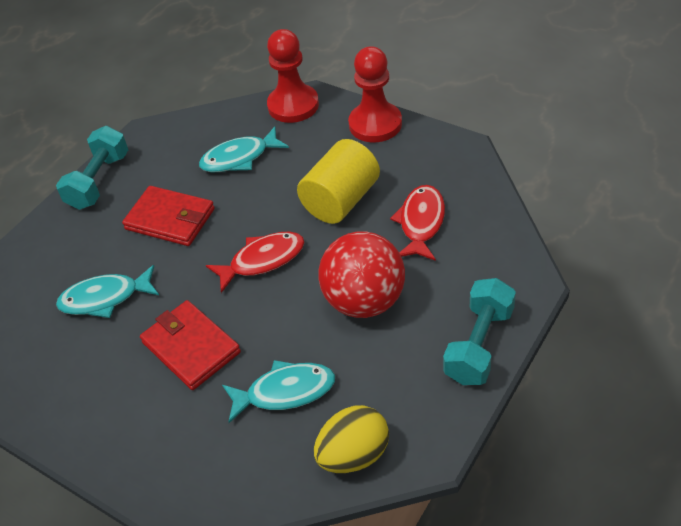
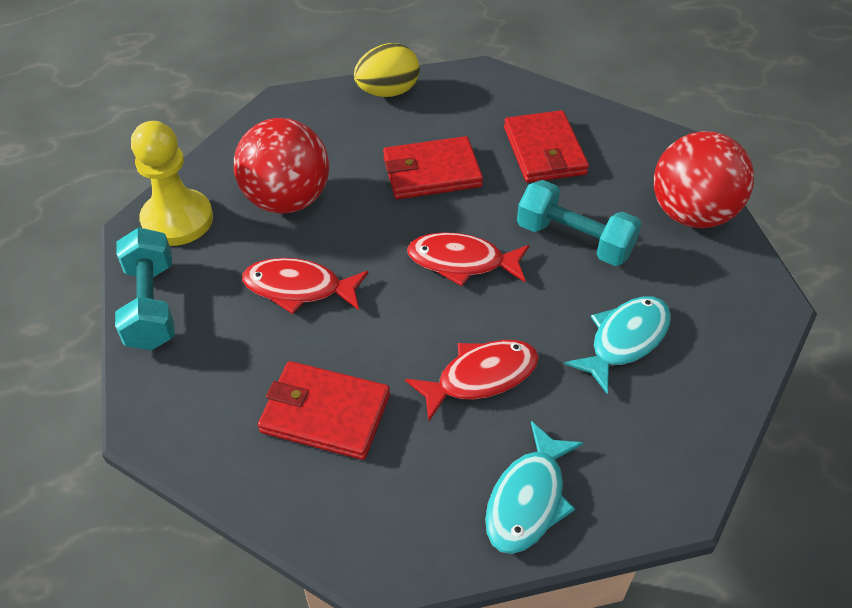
red ball: 1 -> 2
red fish: 2 -> 3
red pawn: 2 -> 0
red wallet: 2 -> 3
turquoise fish: 3 -> 2
yellow cylinder: 1 -> 0
yellow pawn: 0 -> 1

